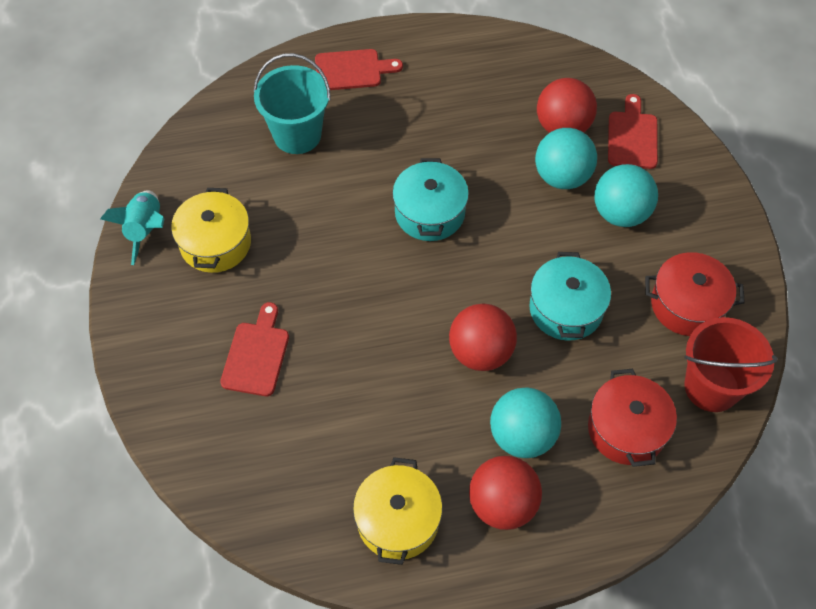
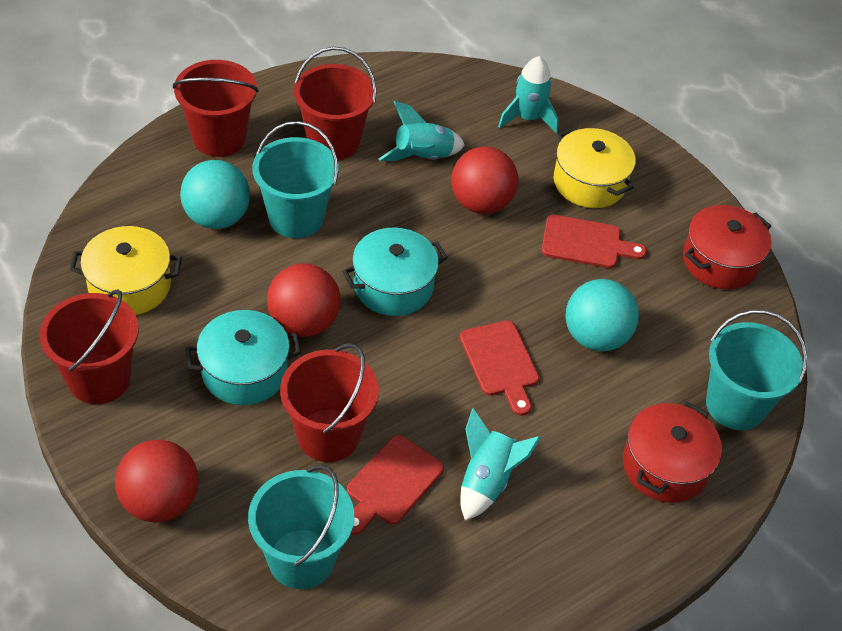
red bucket: 1 -> 4
turquoise ball: 3 -> 2
turquoise bucket: 1 -> 3
turquoise rocket: 1 -> 3

